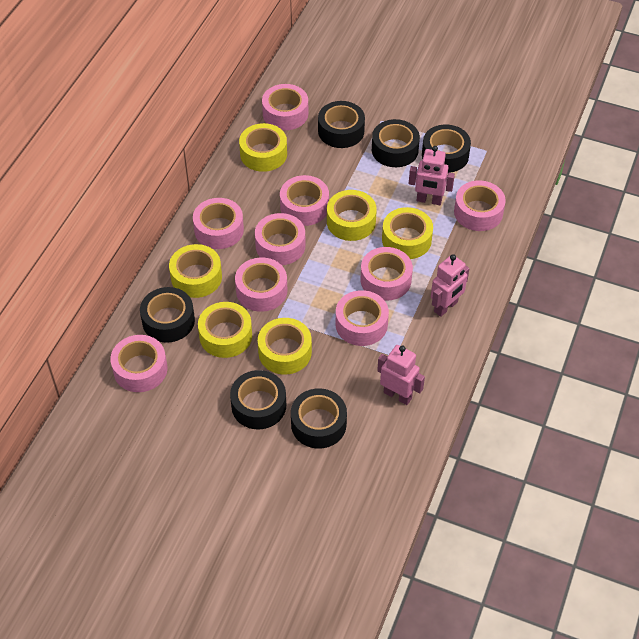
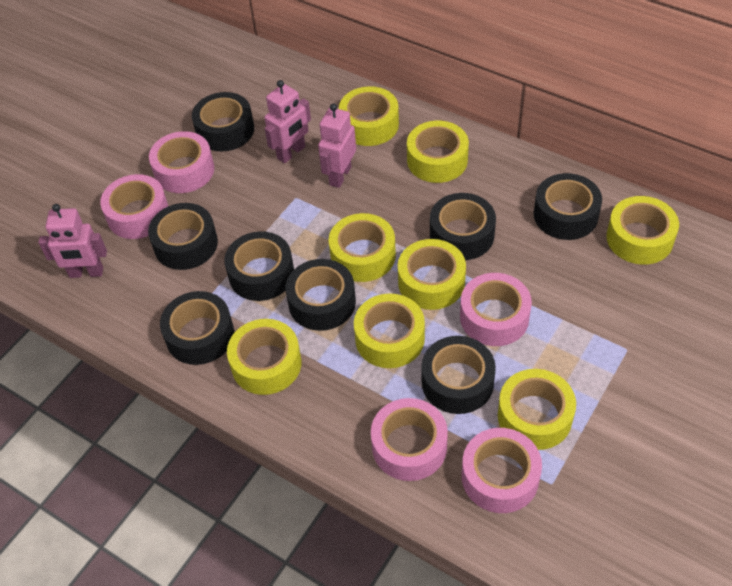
black tape: 6 -> 8
pink tape: 9 -> 5
yellow tape: 6 -> 8

